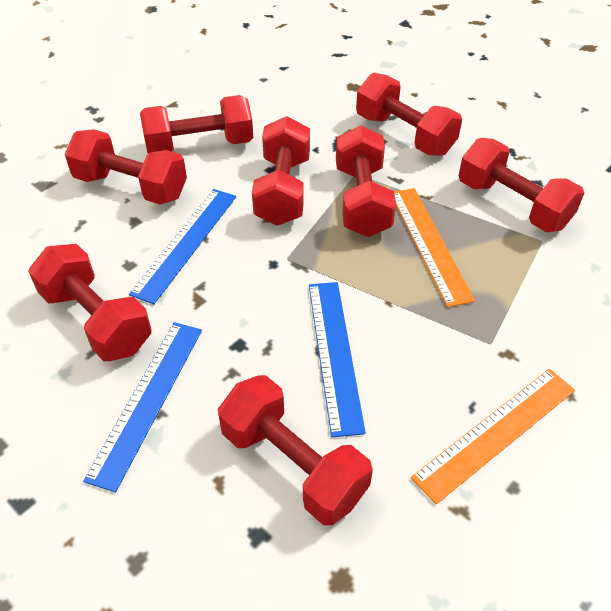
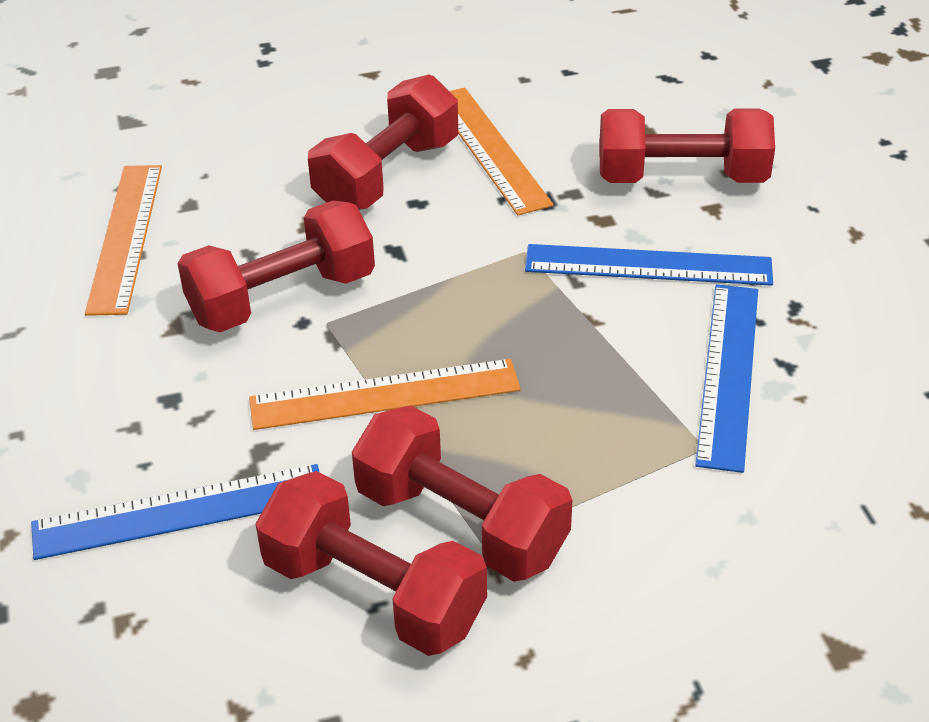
orange ruler: 2 -> 3
red dumbbell: 8 -> 5

